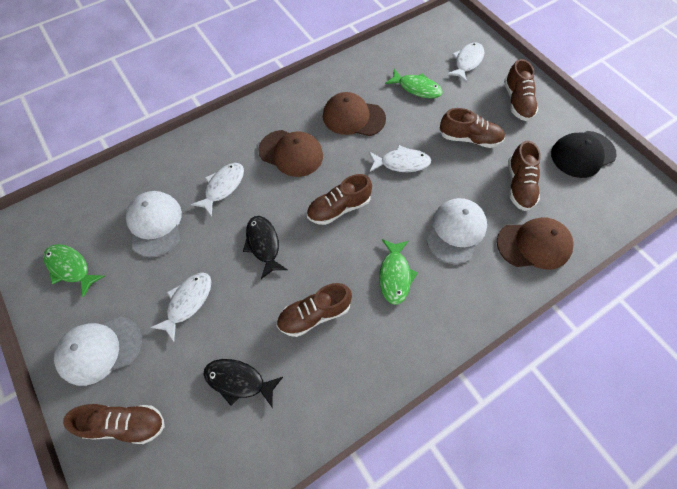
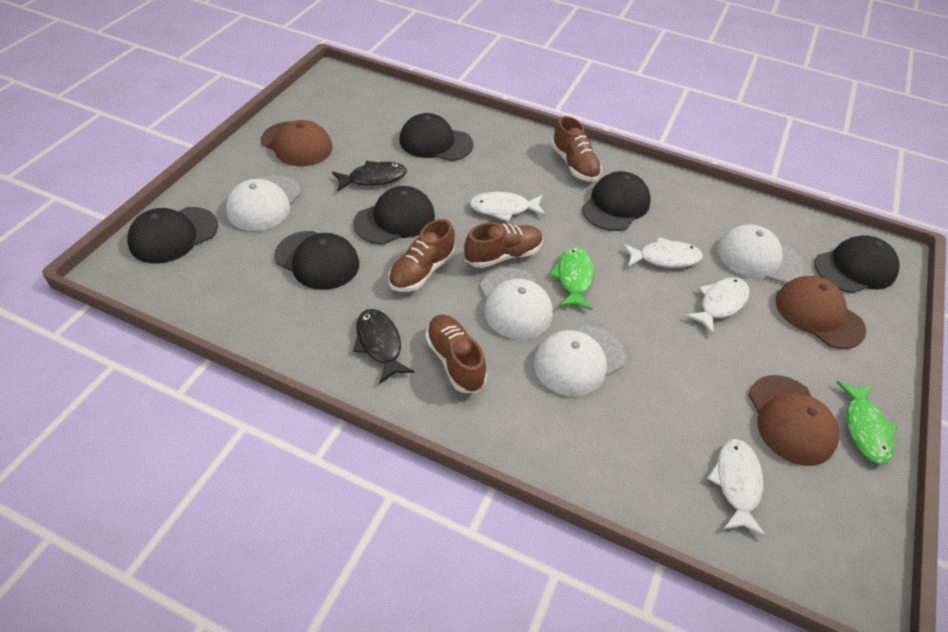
black cap: 1 -> 6
brown shoe: 6 -> 4
green fish: 3 -> 2
white cap: 3 -> 4

